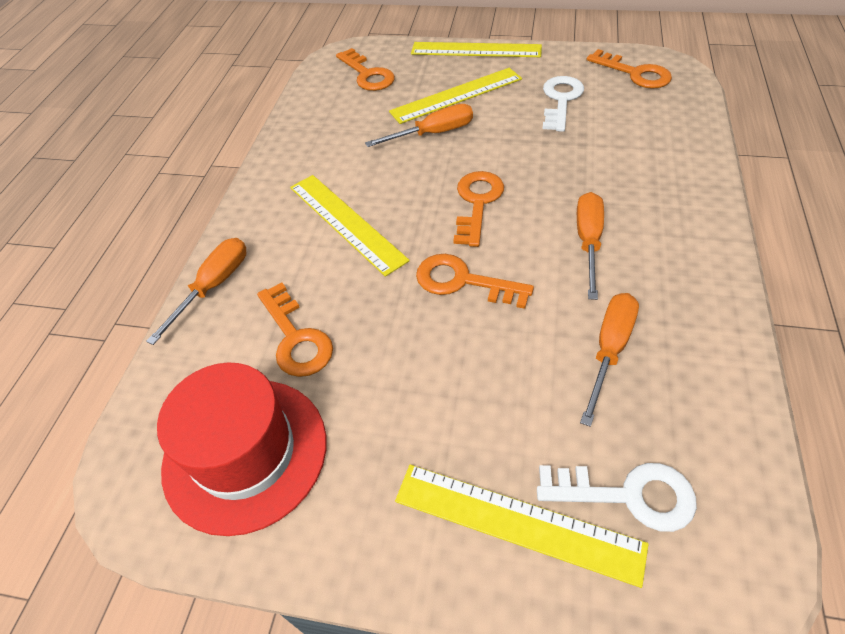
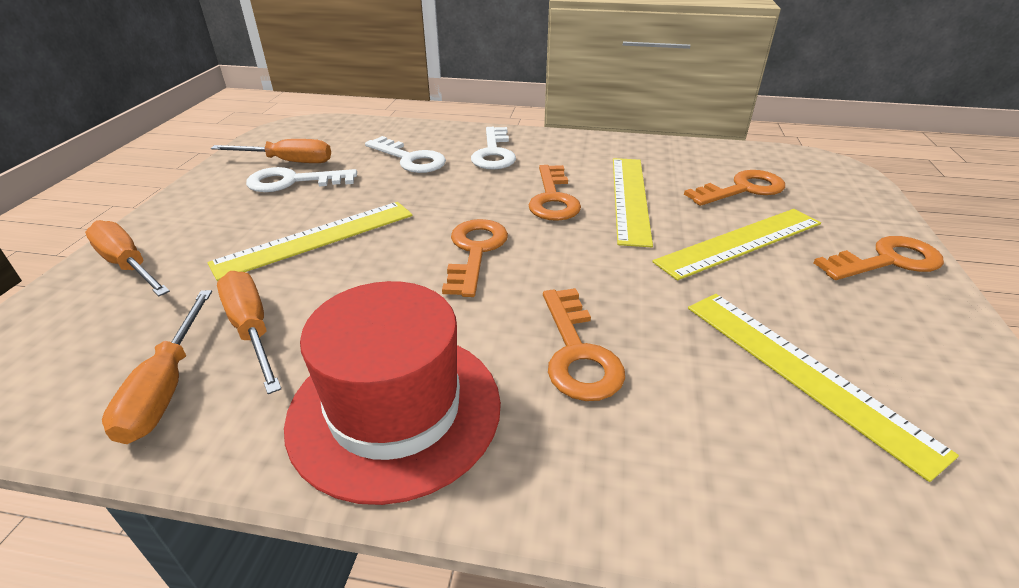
white key: 2 -> 3

